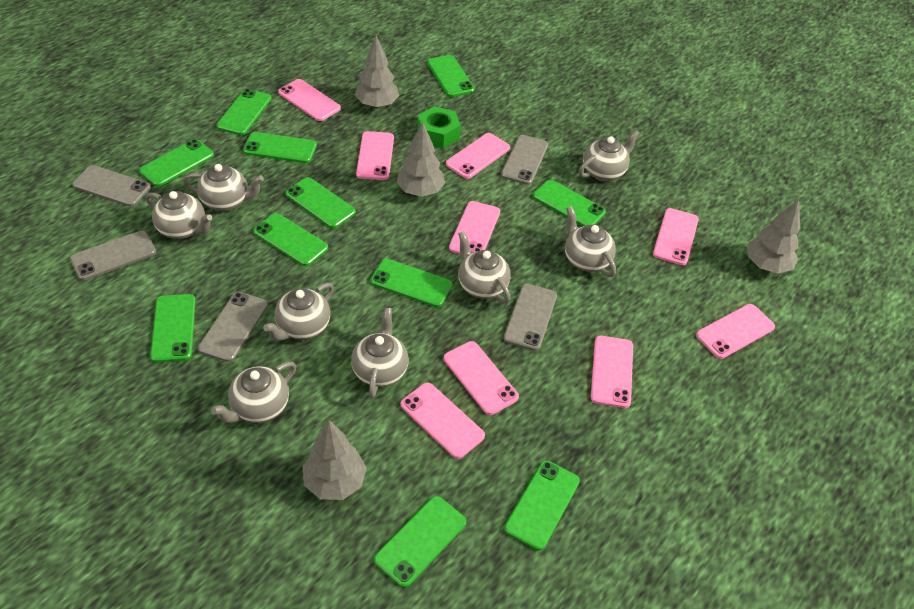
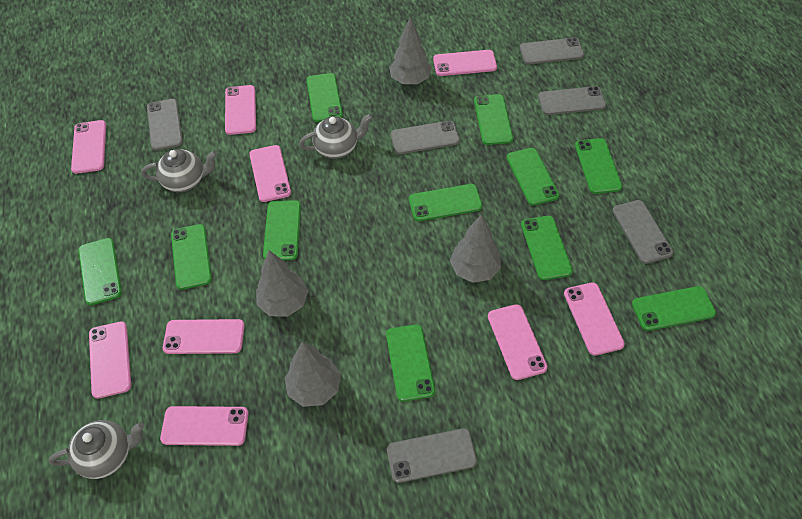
green nut: 1 -> 0
grey phone: 5 -> 6
grey teapot: 8 -> 3

